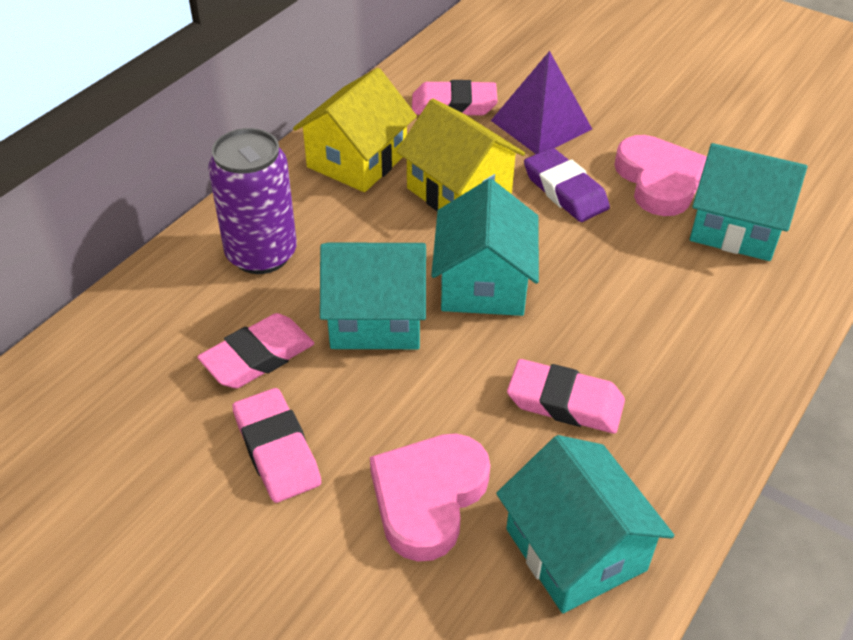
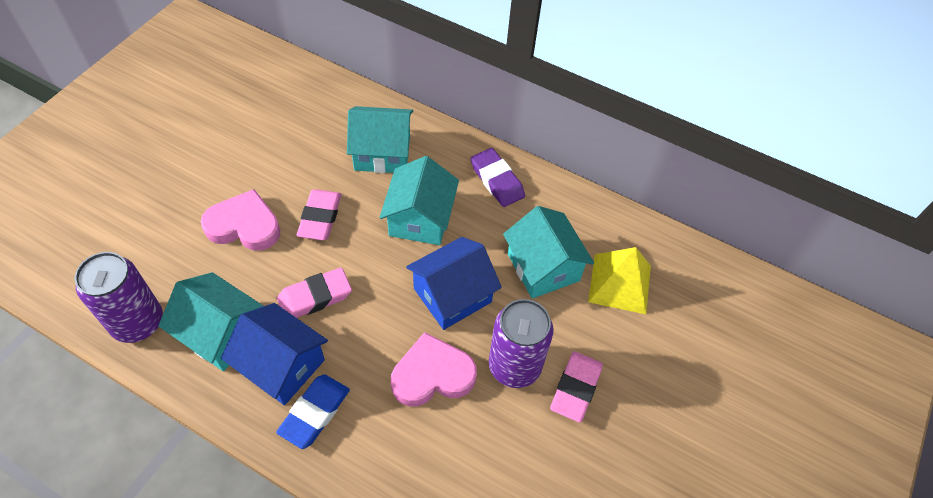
blue eraser: 0 -> 1
blue house: 0 -> 2
pink eraser: 4 -> 3
purple can: 1 -> 2
purple pyramid: 1 -> 0
yellow house: 2 -> 0
yellow pyramid: 0 -> 1

